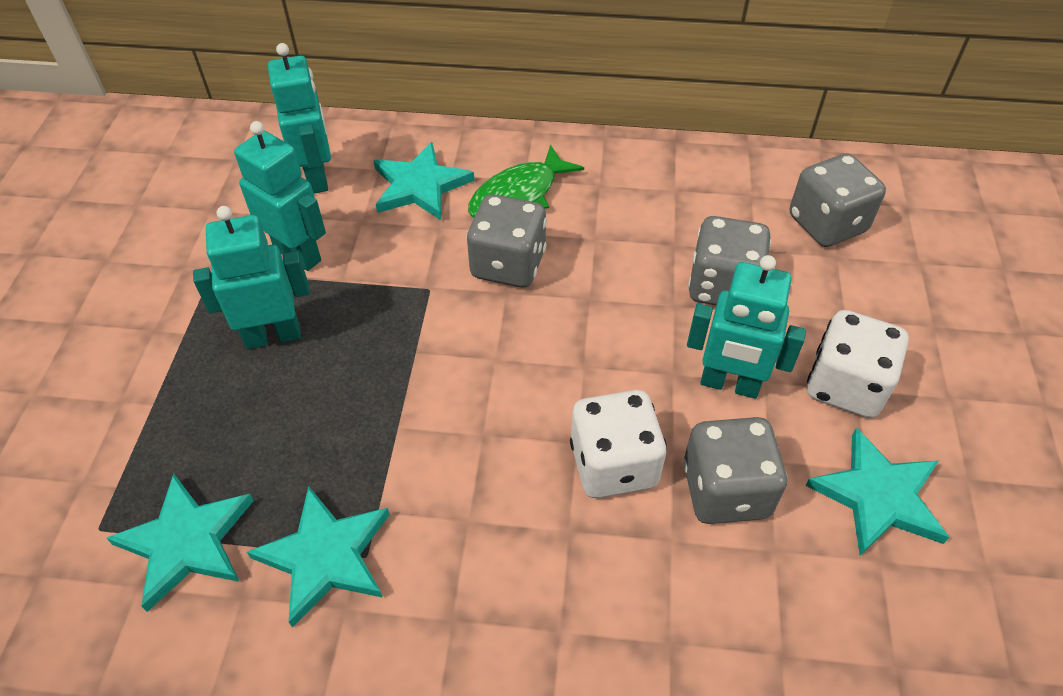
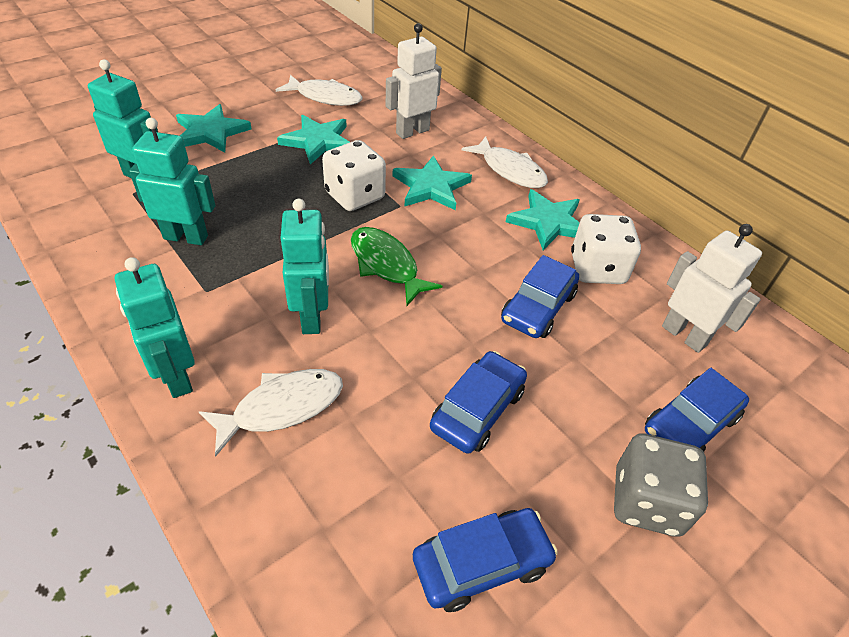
blue car: 0 -> 4
grey dice: 4 -> 1
white fish: 0 -> 3
white robot: 0 -> 2

